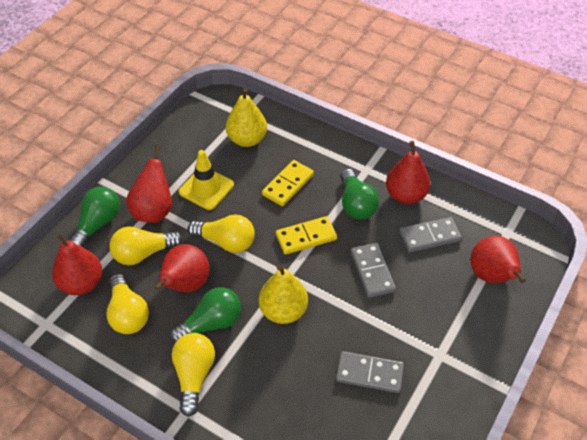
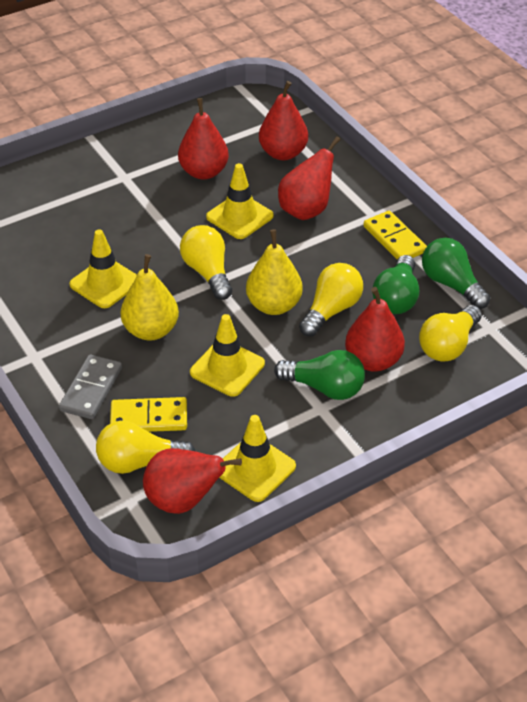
grey domino: 3 -> 1
yellow traffic cone: 1 -> 4

